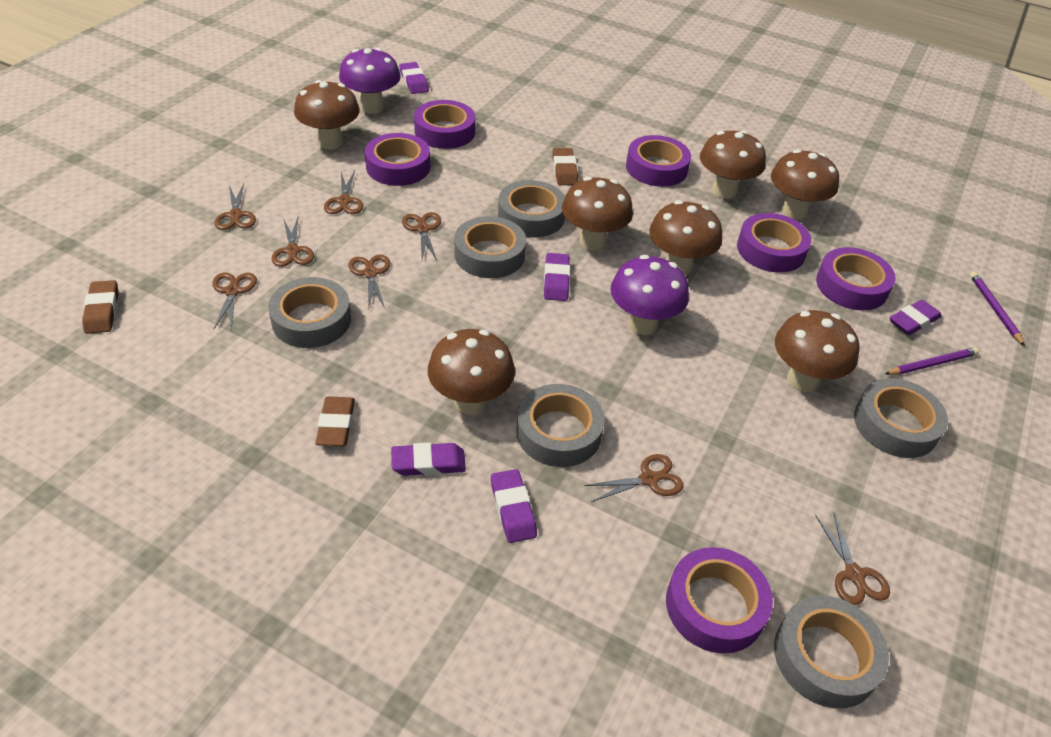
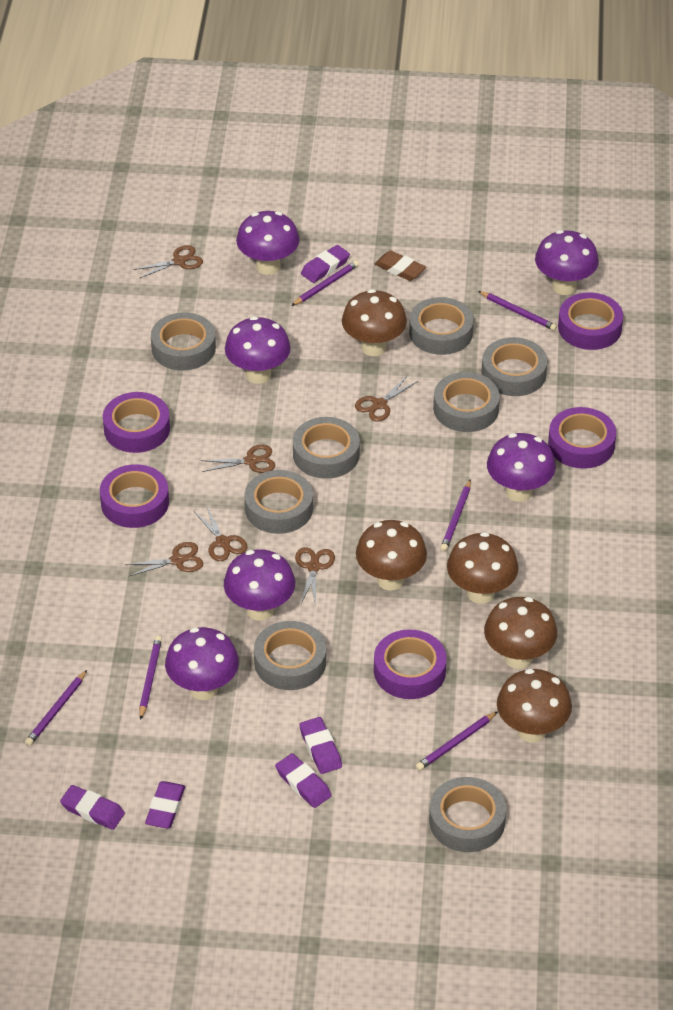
brown eraser: 3 -> 1
brown mushroom: 7 -> 5
brown scissors: 8 -> 6
grey tape: 6 -> 8
purple mushroom: 2 -> 6
purple pencil: 2 -> 6
purple tape: 6 -> 5

